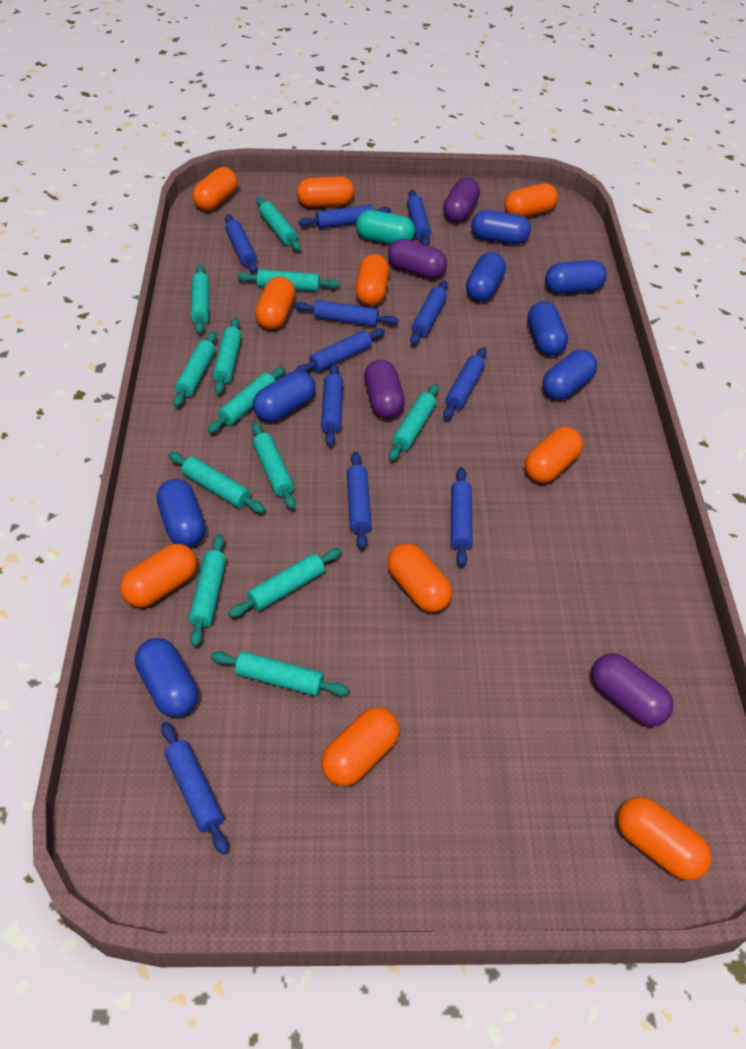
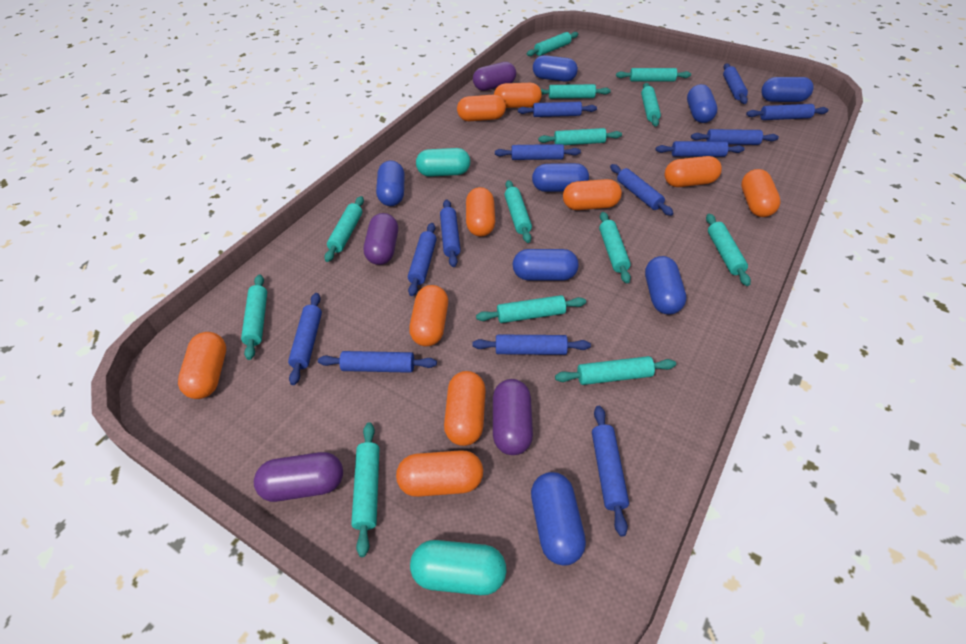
blue rolling pin: 11 -> 13
turquoise capsule: 1 -> 2
turquoise rolling pin: 12 -> 13

